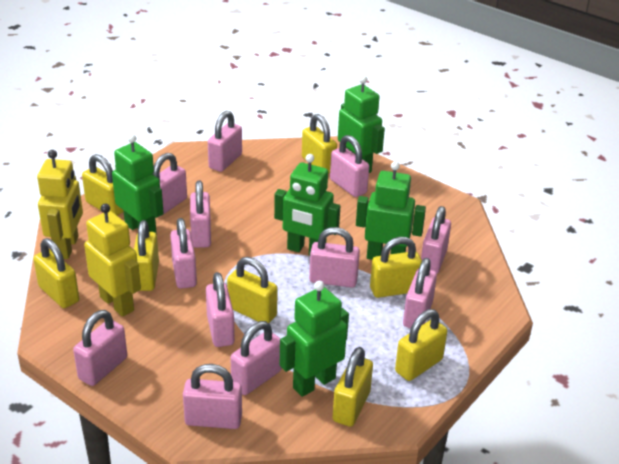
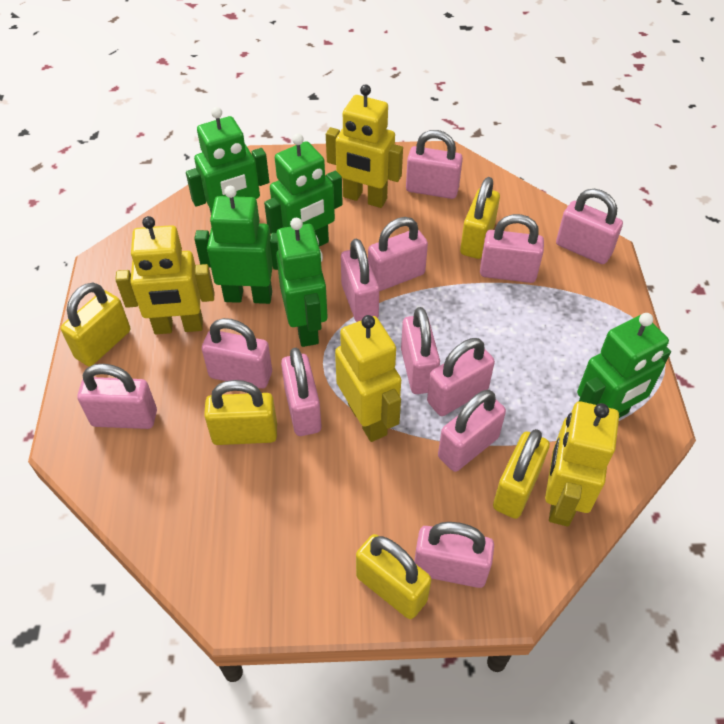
yellow padlock: 8 -> 5
yellow robot: 2 -> 4

